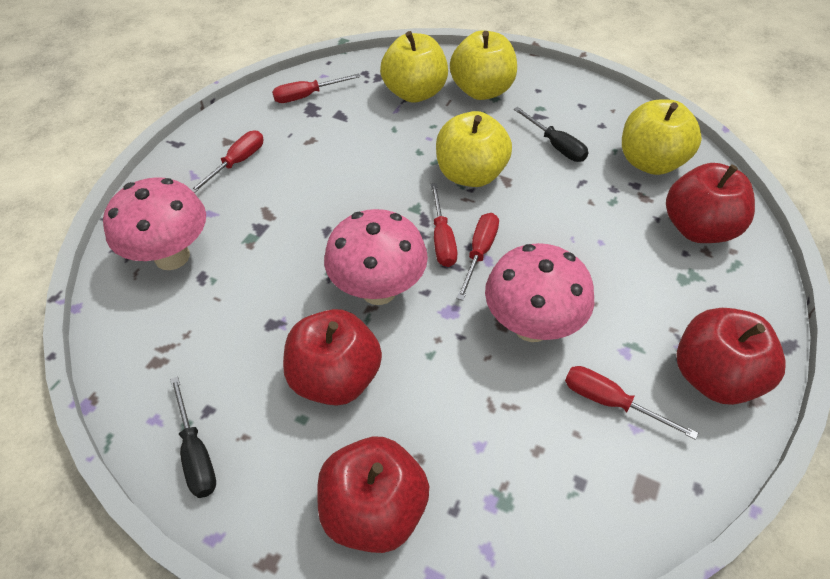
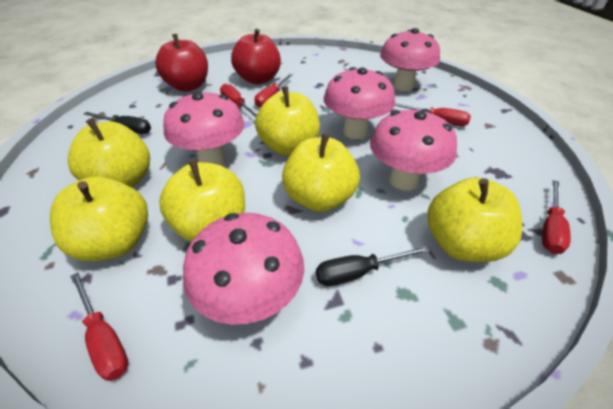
pink mushroom: 3 -> 5
red apple: 4 -> 2
yellow apple: 4 -> 6

